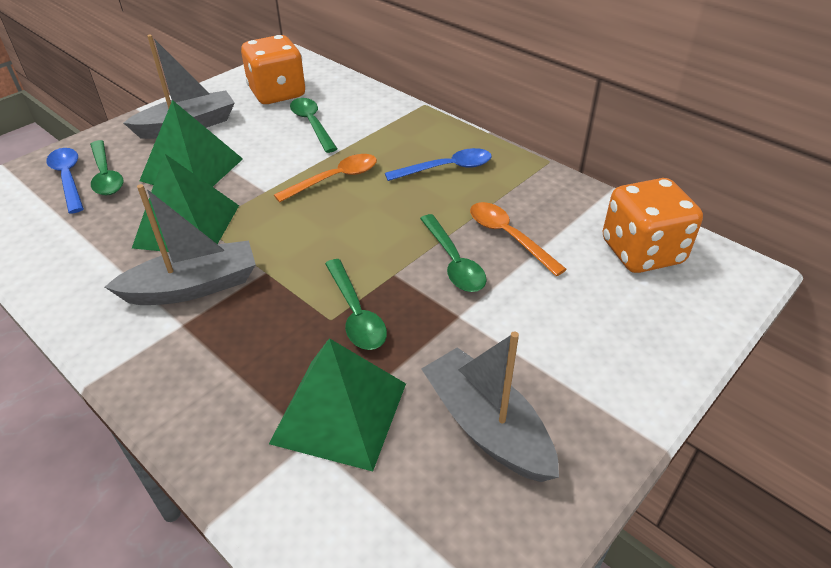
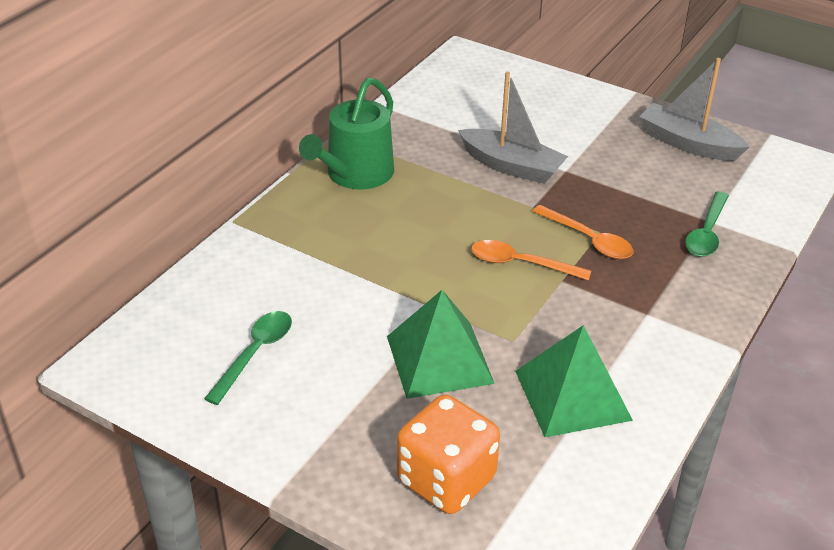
blue spoon: 2 -> 0
green pyramid: 3 -> 2
green spoon: 4 -> 2
green watering can: 0 -> 1
grey boat: 3 -> 2
orange dice: 2 -> 1

